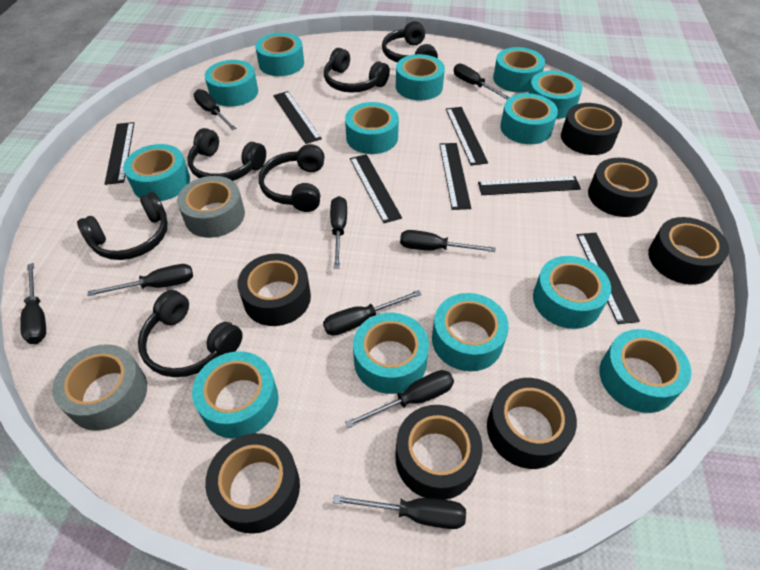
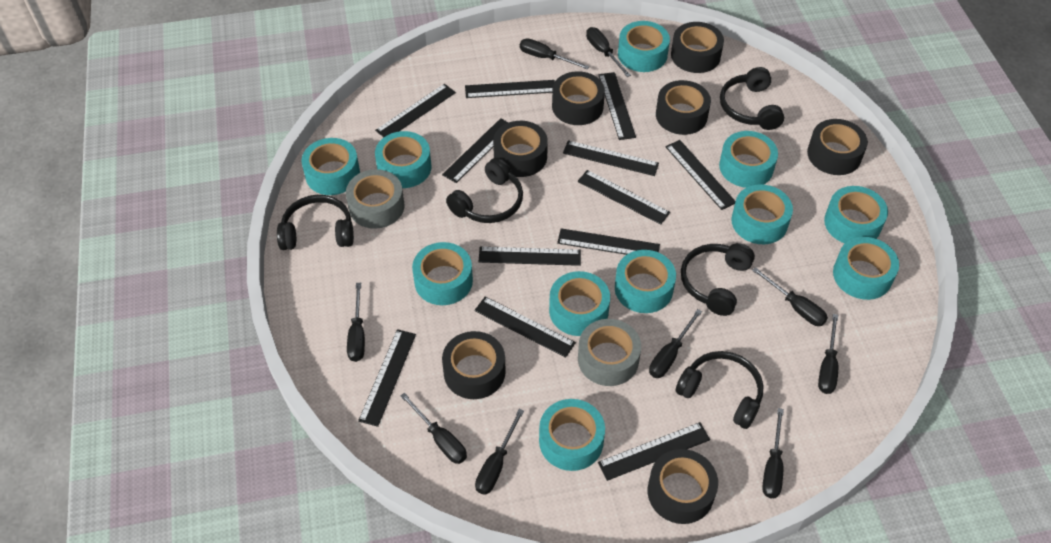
black headphones: 6 -> 5
black ruler: 7 -> 12
turquoise tape: 13 -> 11

